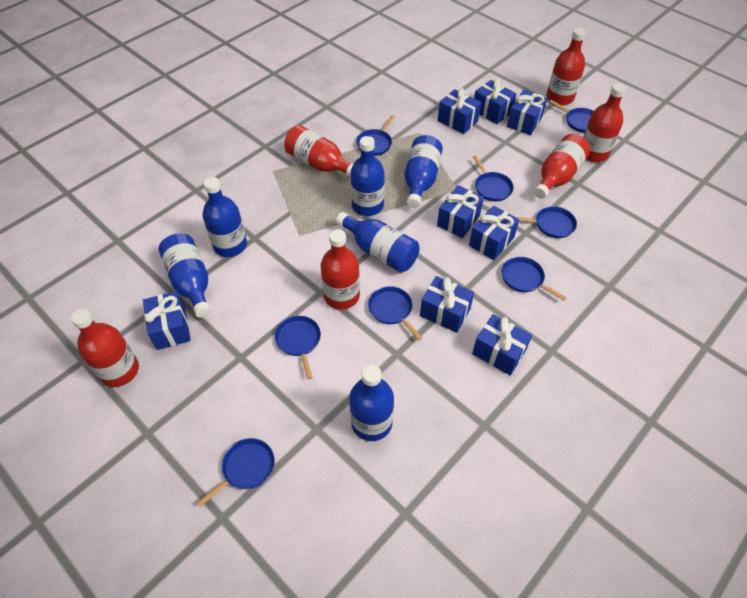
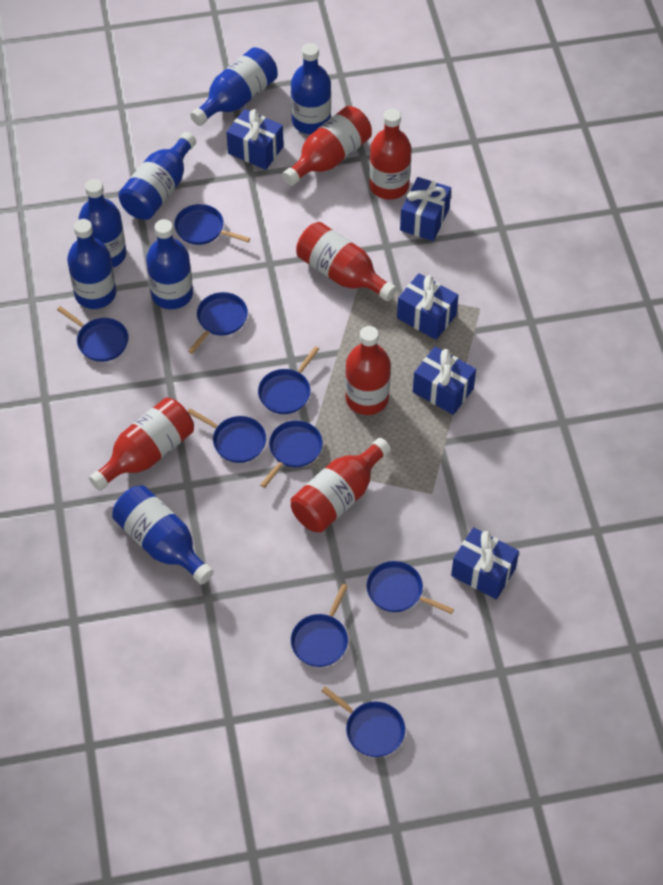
blue bottle: 6 -> 7
blue gift: 8 -> 5
blue pan: 8 -> 9

